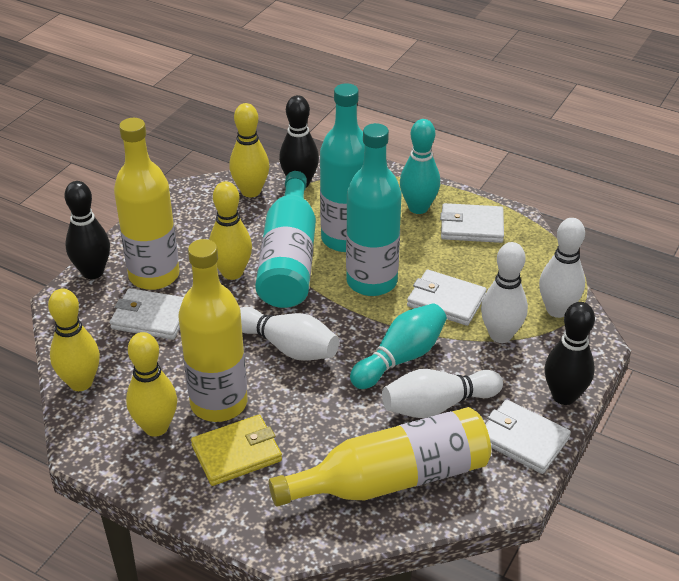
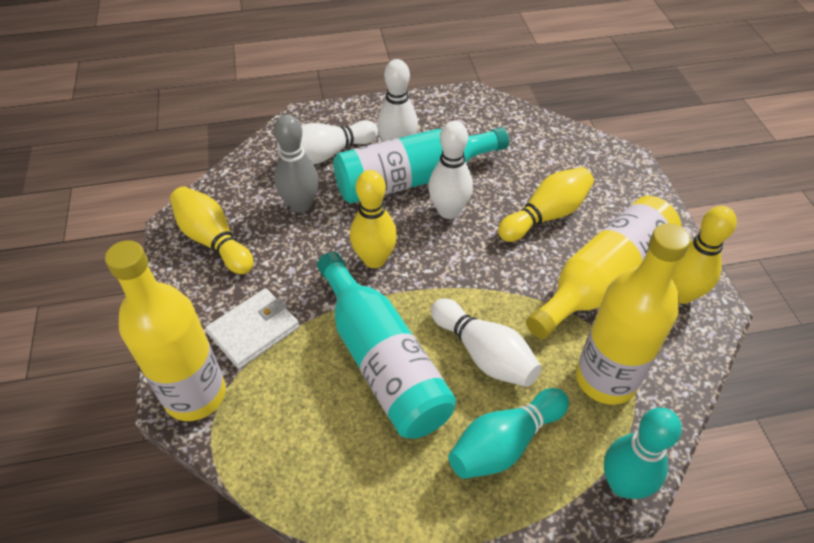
black bowling pin: 3 -> 0
grey bowling pin: 0 -> 1
turquoise bottle: 3 -> 2
white wallet: 4 -> 1
yellow wallet: 1 -> 0

